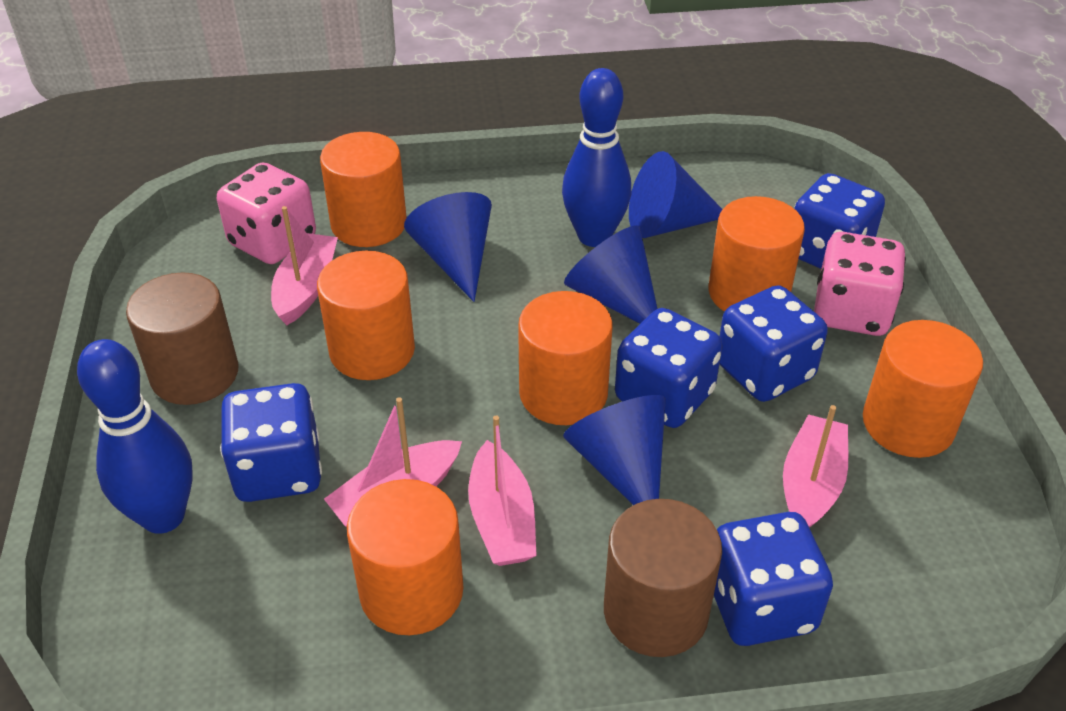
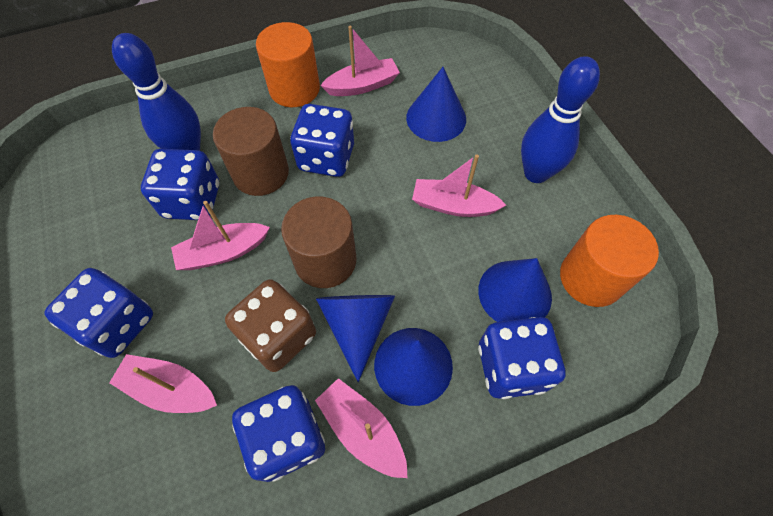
brown dice: 0 -> 1
orange cylinder: 6 -> 2
pink boat: 4 -> 5
pink dice: 2 -> 0

